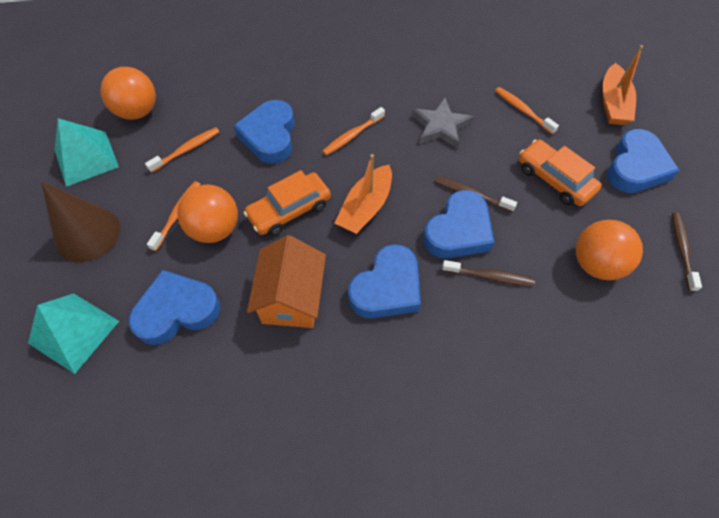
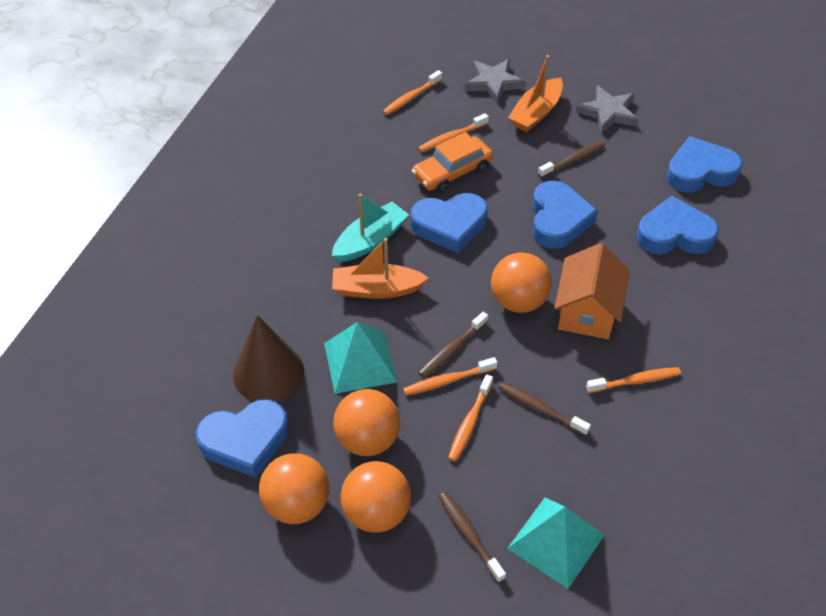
brown toothbrush: 3 -> 4
grey star: 1 -> 2
orange ball: 3 -> 4
orange car: 2 -> 1
orange toothbrush: 4 -> 5
turquoise boat: 0 -> 1

